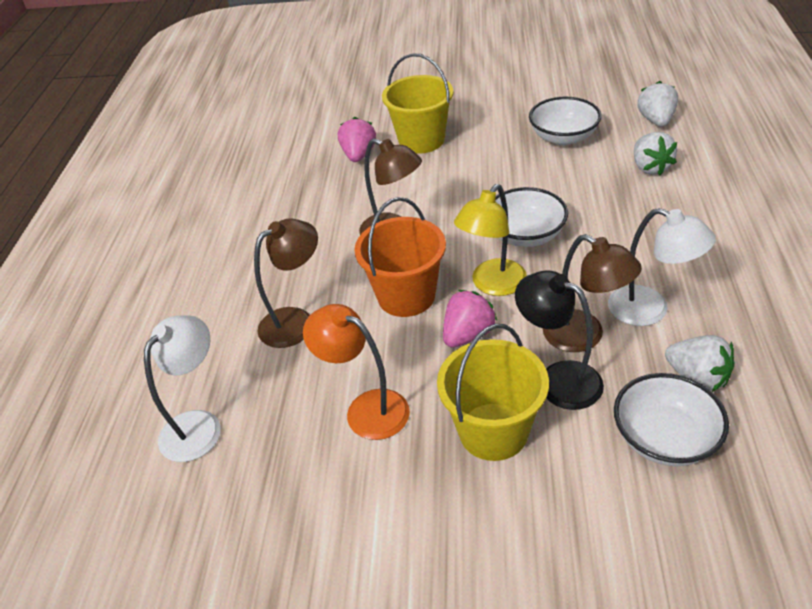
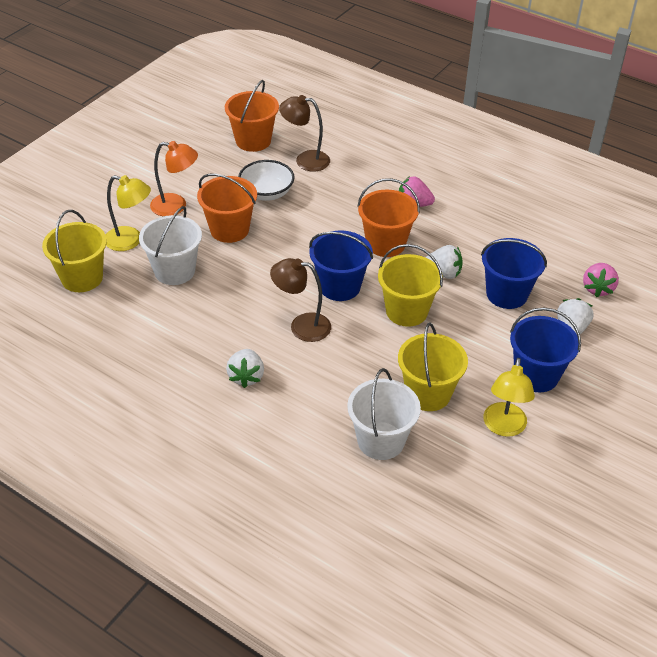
black lamp: 1 -> 0
blue bucket: 0 -> 3
brown lamp: 3 -> 2
orange bucket: 1 -> 3
white bowl: 3 -> 1
white bucket: 0 -> 2
white lamp: 2 -> 0
yellow bucket: 2 -> 3
yellow lamp: 1 -> 2

